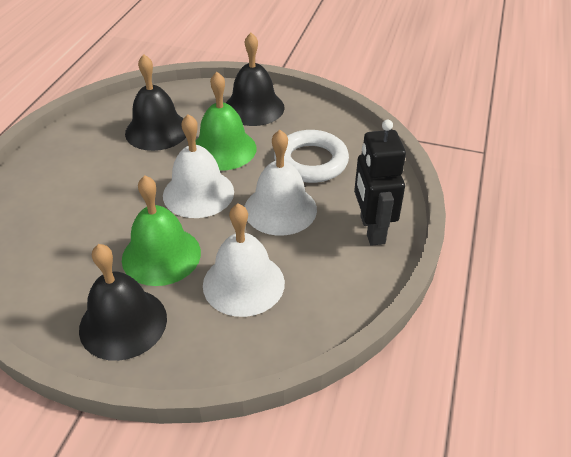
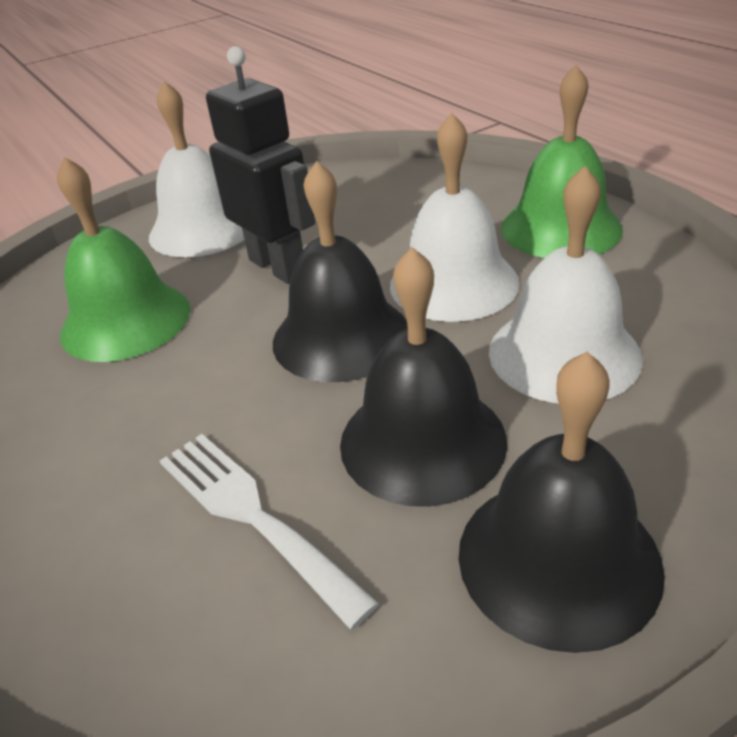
white fork: 0 -> 1
white ring: 1 -> 0

